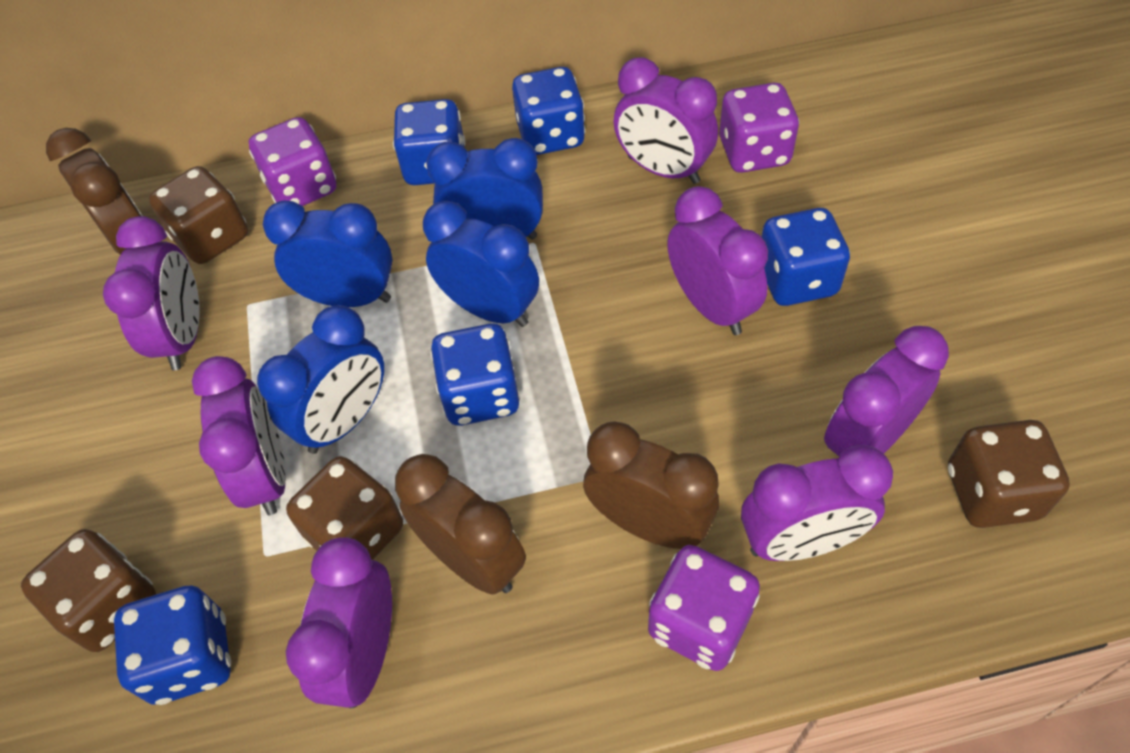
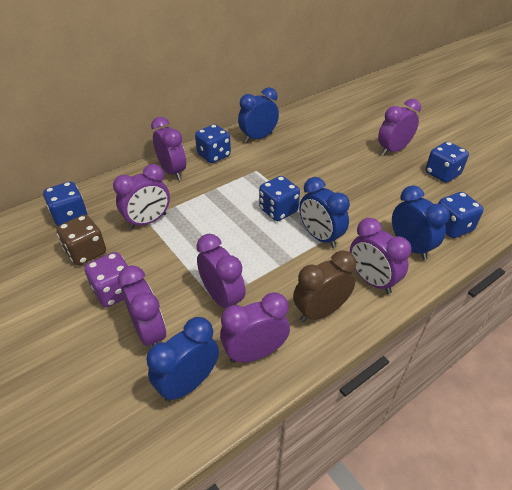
brown clock: 3 -> 1
brown dice: 4 -> 1
purple dice: 3 -> 1

